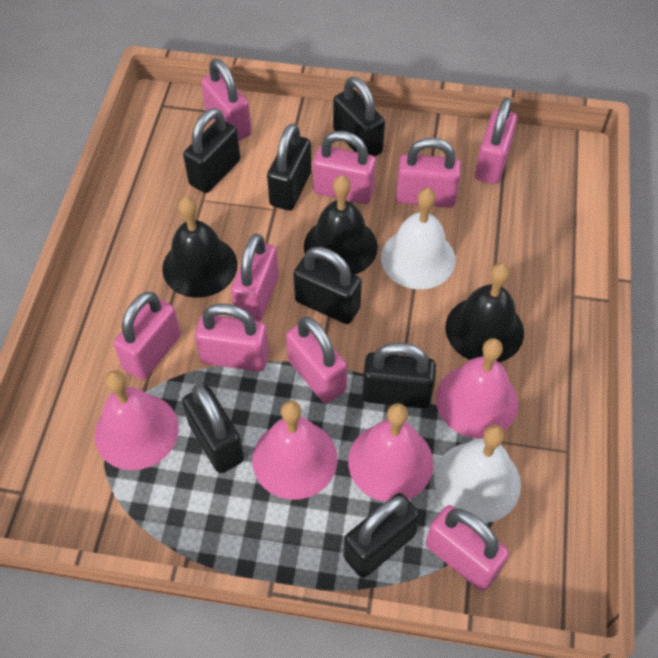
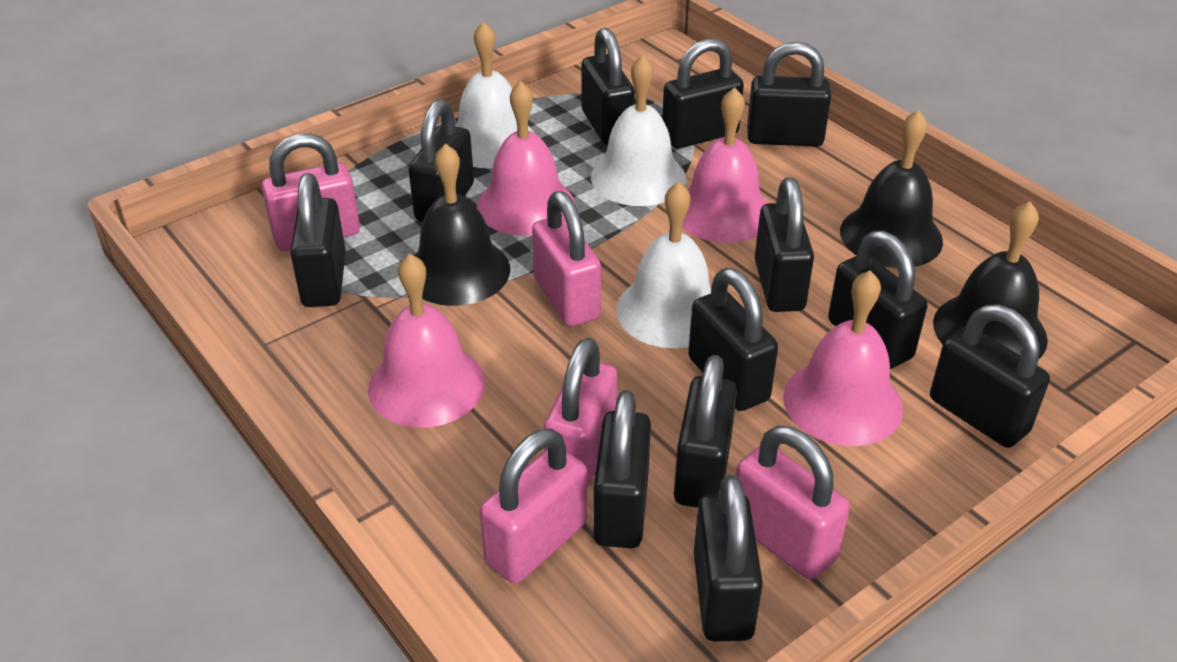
black padlock: 7 -> 12
pink padlock: 9 -> 5
white bell: 2 -> 3

